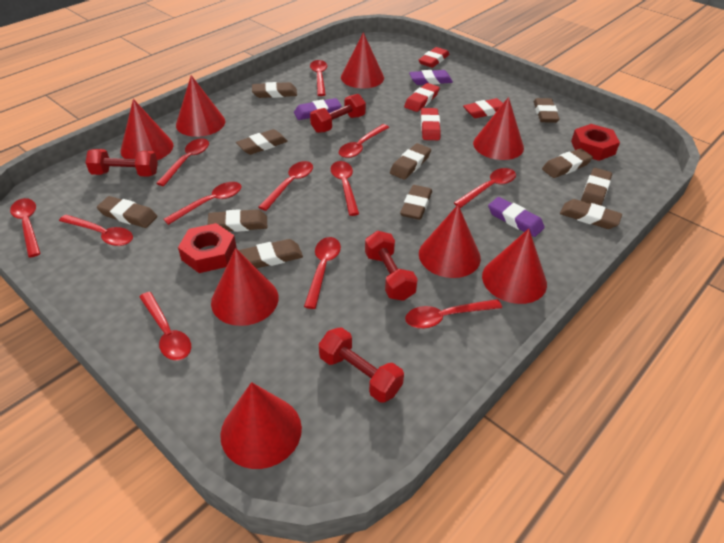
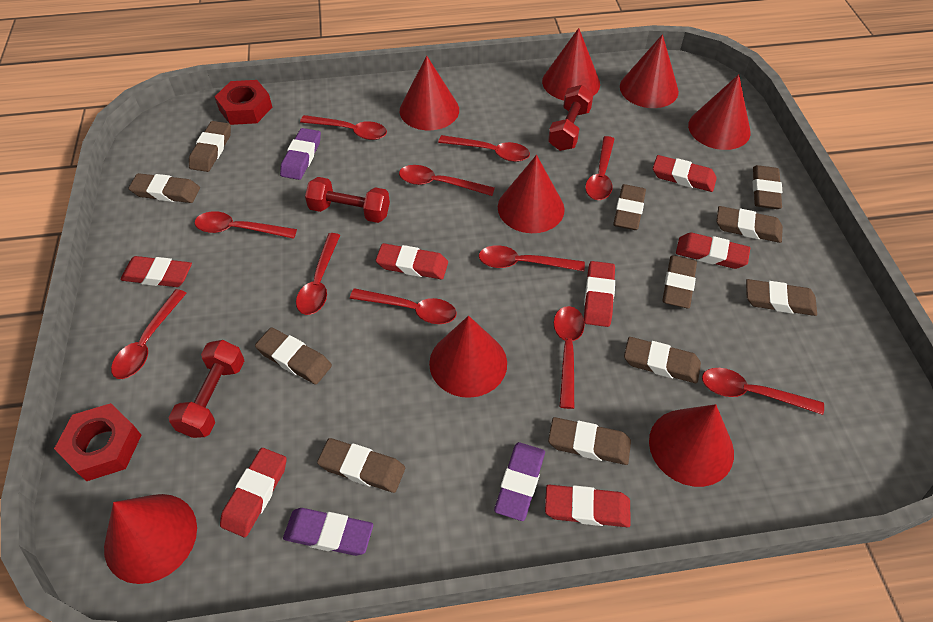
red dumbbell: 4 -> 3
red eraser: 4 -> 7
red spoon: 12 -> 11

